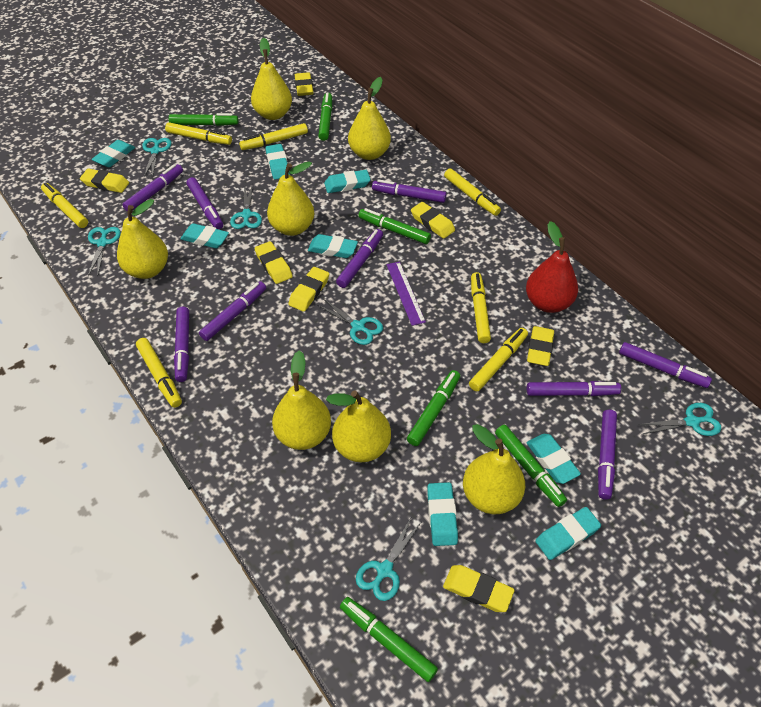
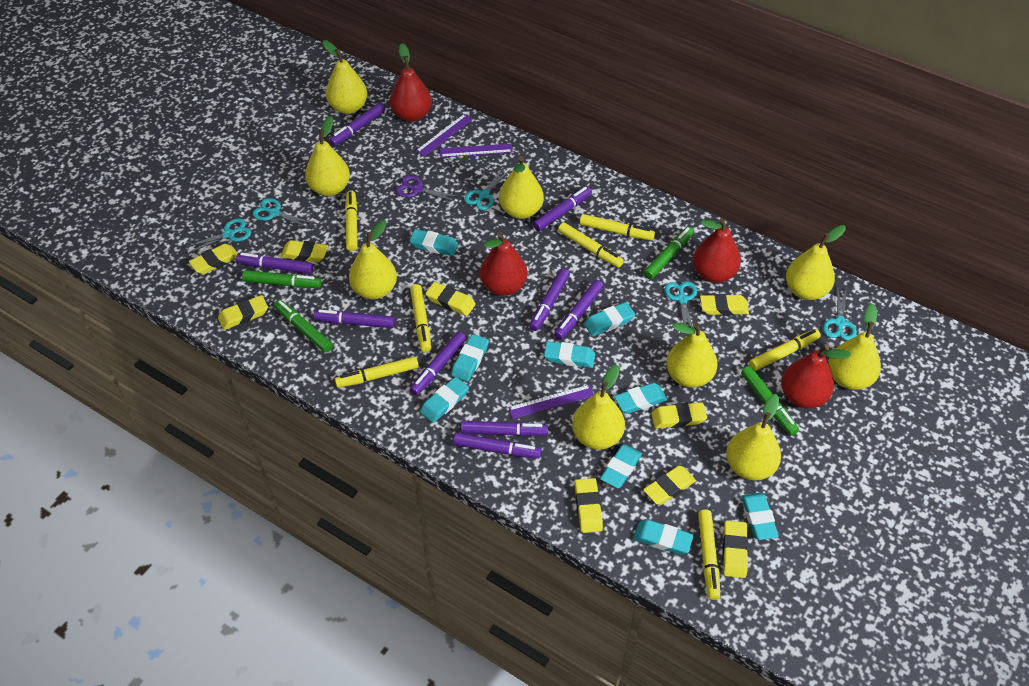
green marker: 6 -> 4
purple ruler: 1 -> 3
purple scissors: 0 -> 1
red pear: 1 -> 4
turquoise eraser: 8 -> 9
turquoise scissors: 6 -> 5
yellow eraser: 7 -> 9
yellow pear: 7 -> 9

